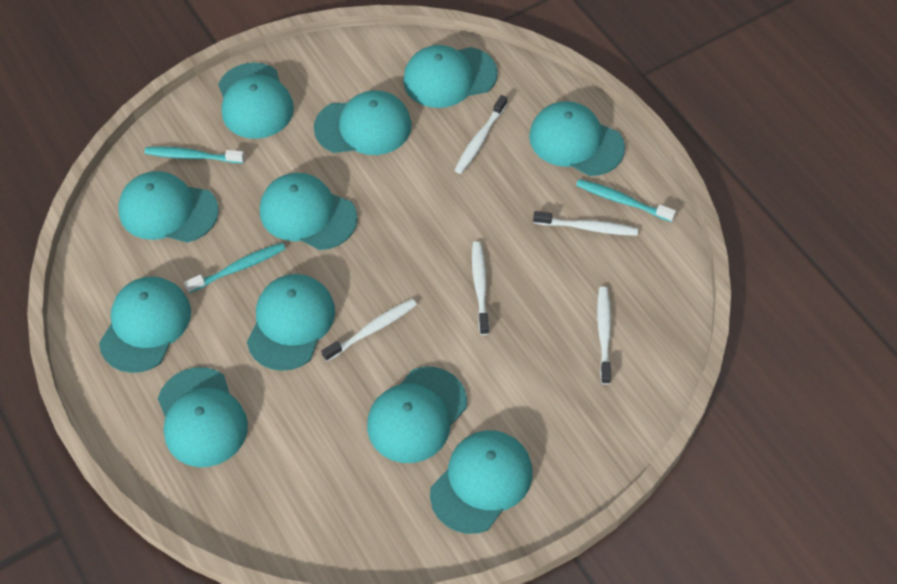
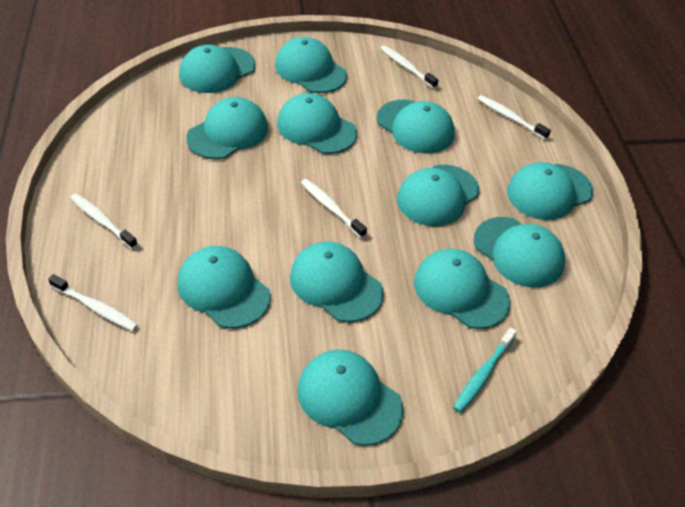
turquoise cap: 11 -> 12
turquoise toothbrush: 3 -> 1

